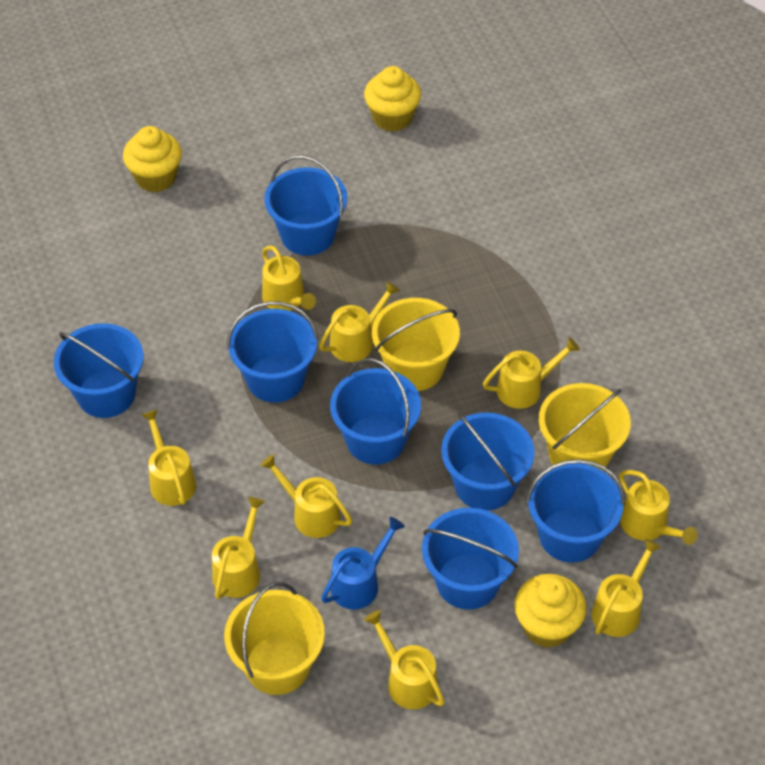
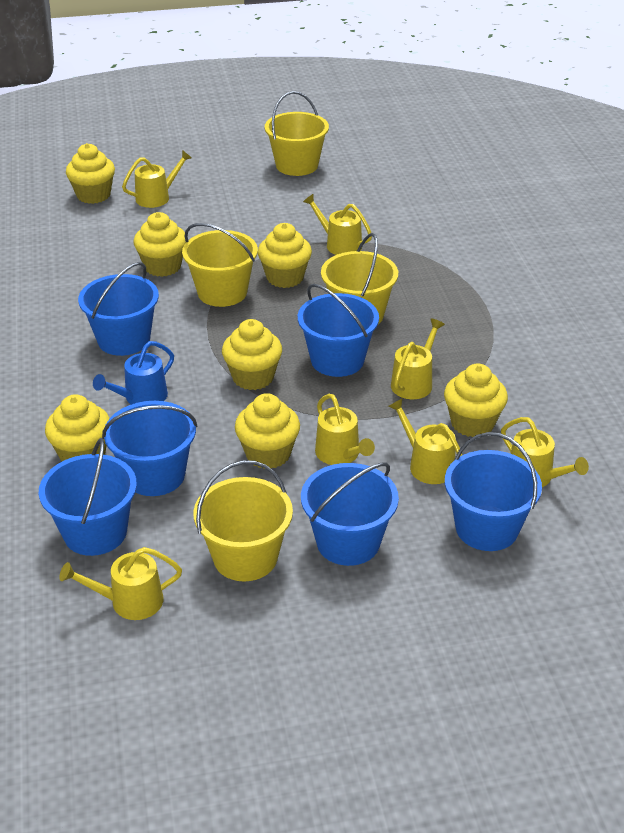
blue bucket: 7 -> 6
yellow bucket: 3 -> 4
yellow cupcake: 3 -> 7
yellow watering can: 9 -> 7

